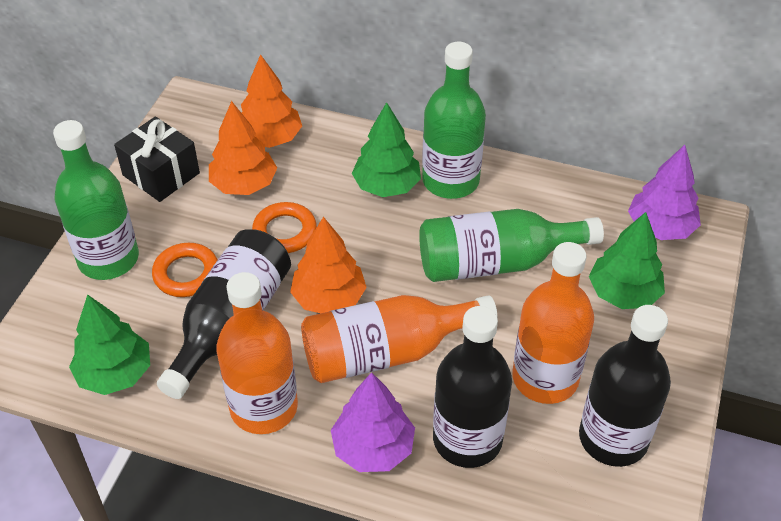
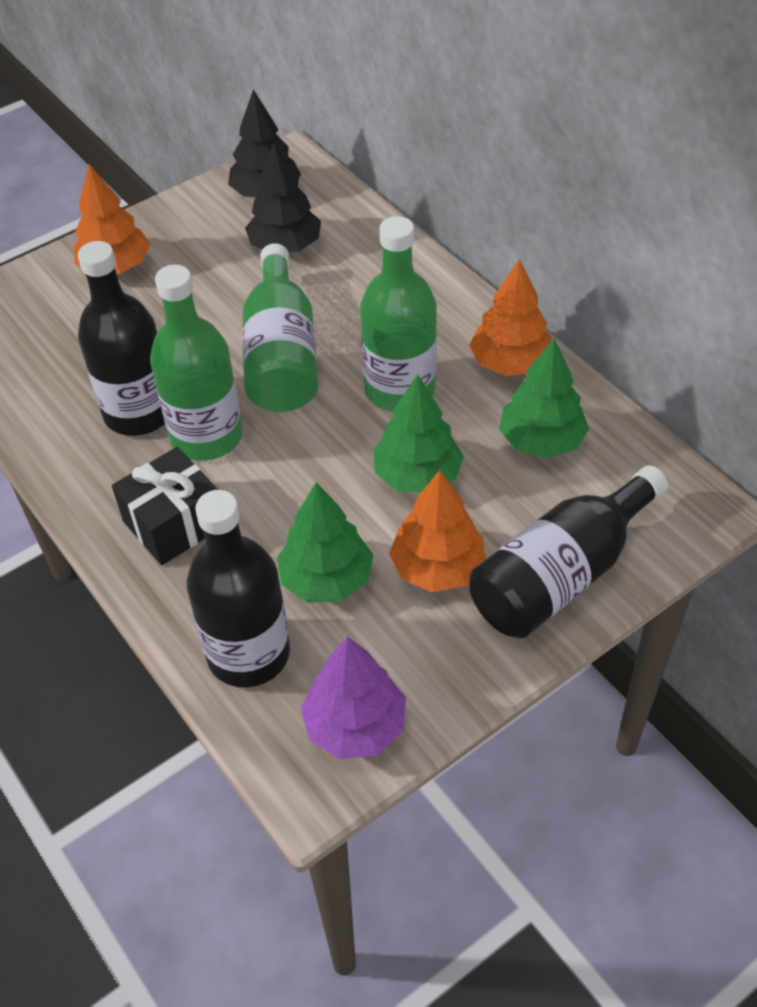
black tree: 0 -> 2
orange bottle: 3 -> 0
orange ring: 2 -> 0
purple tree: 2 -> 1

